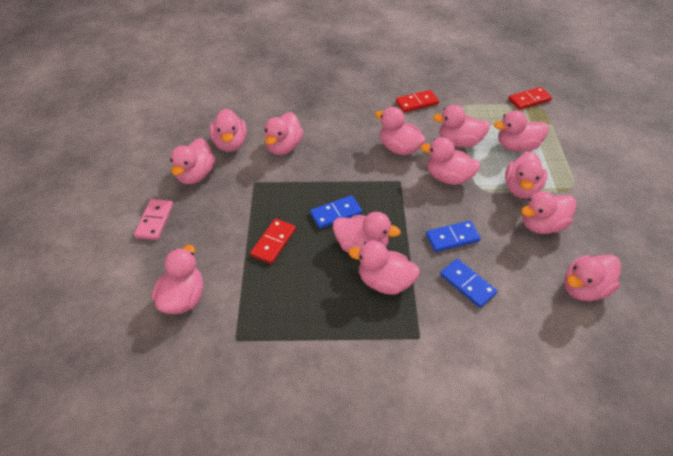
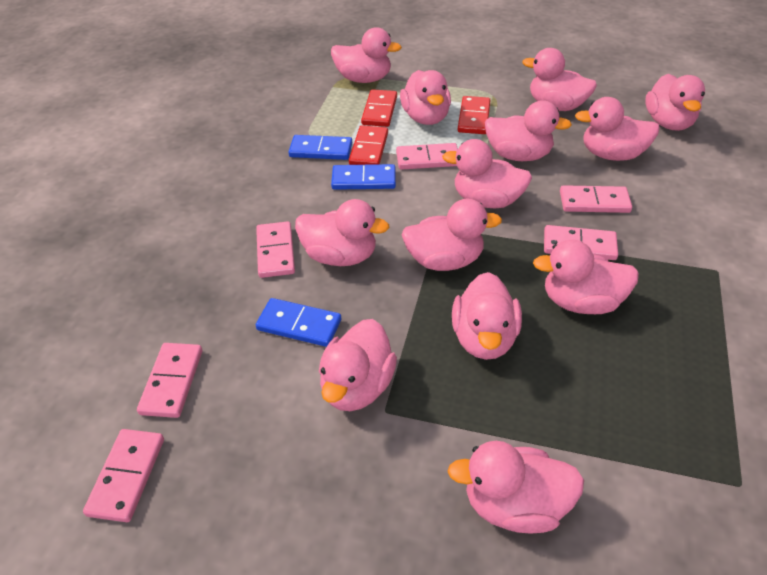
pink domino: 1 -> 6

